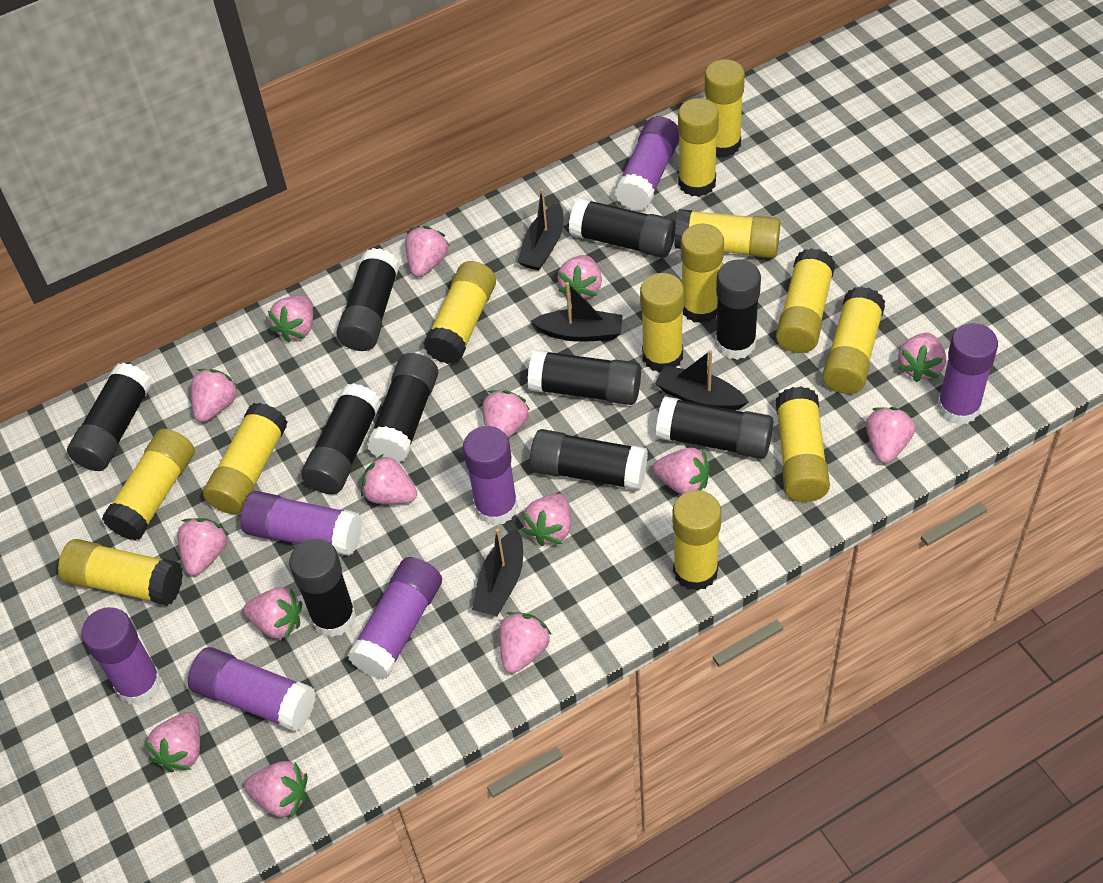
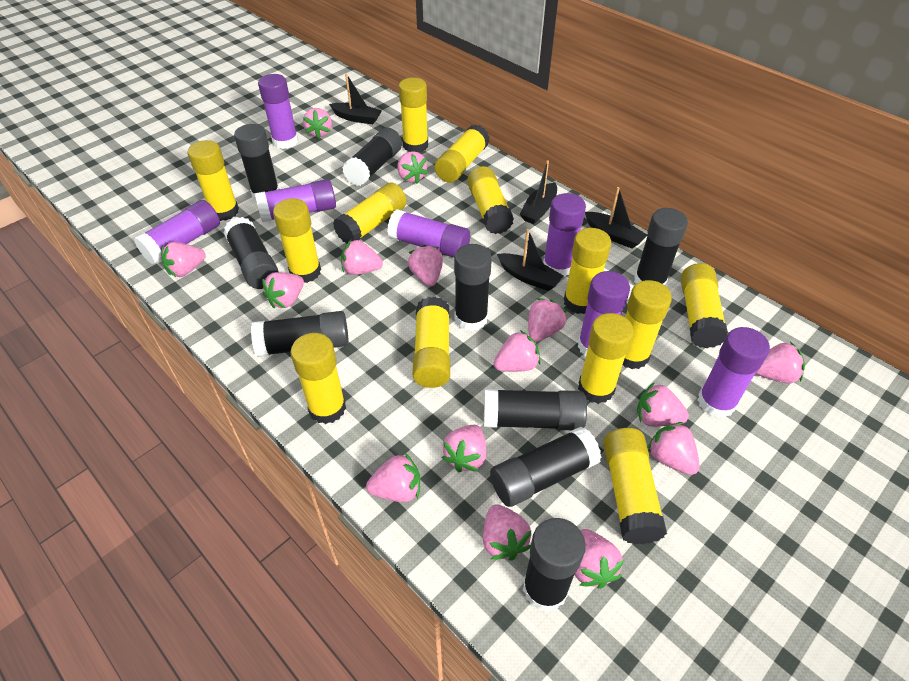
black glue stick: 10 -> 9

